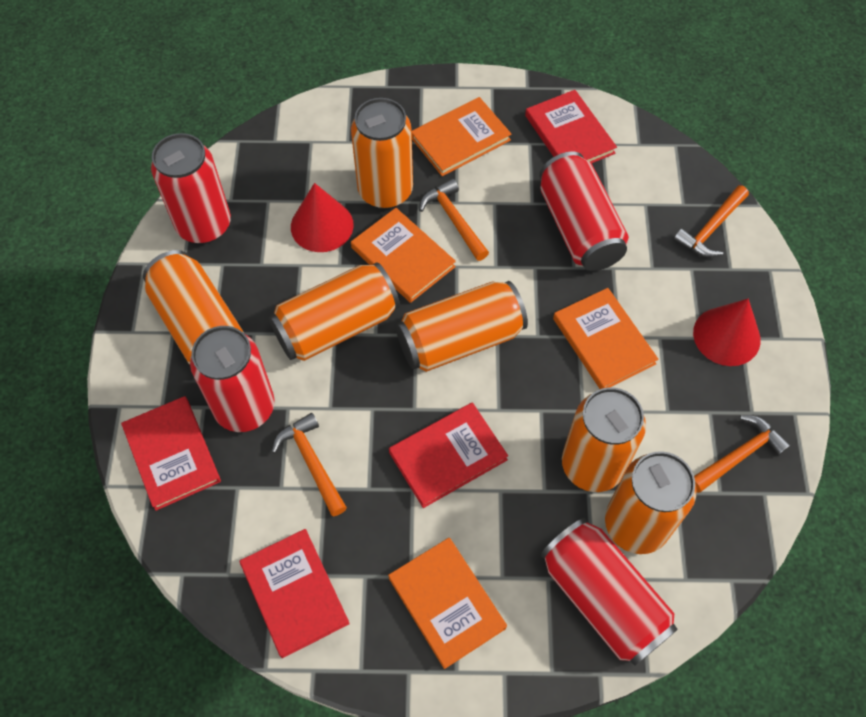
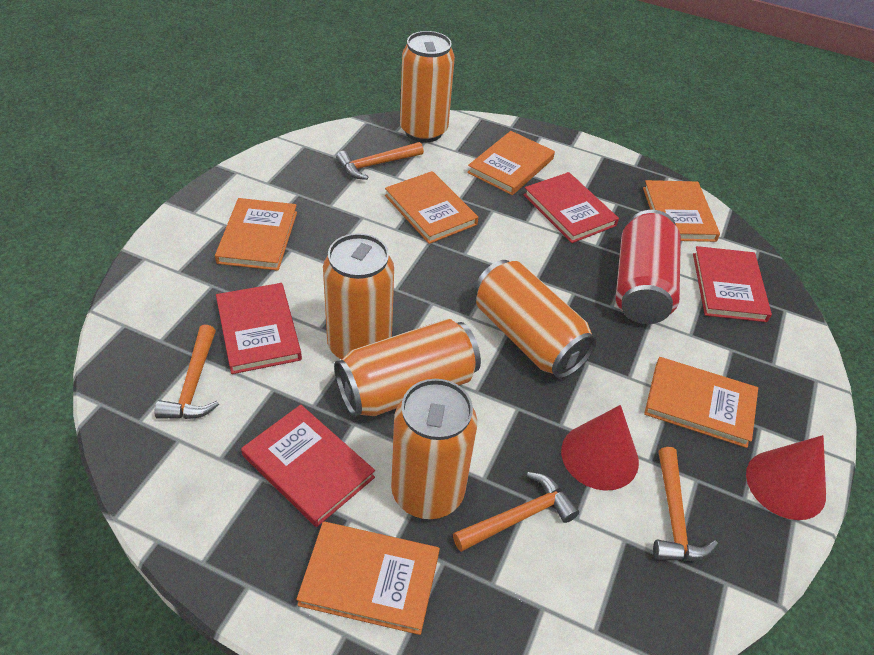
orange book: 4 -> 6
orange can: 6 -> 5
red can: 4 -> 1

